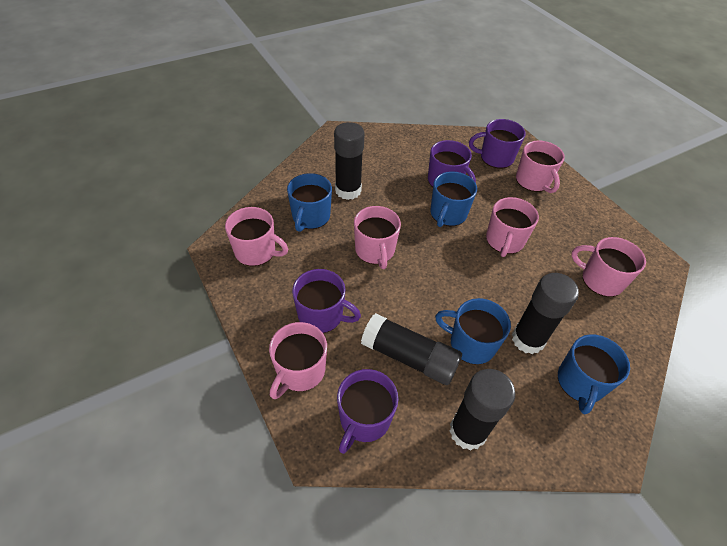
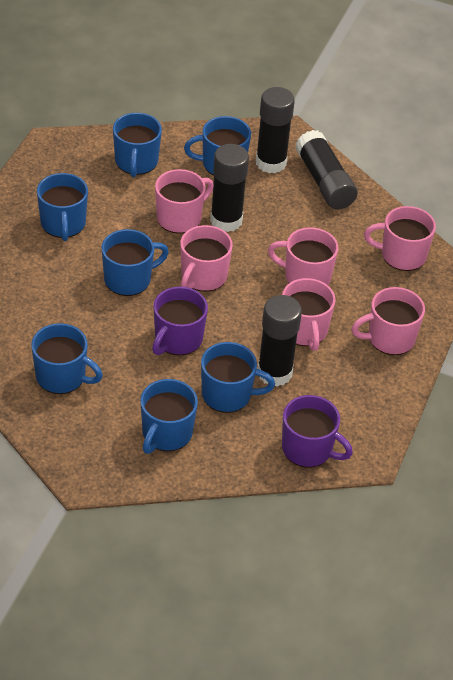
blue mug: 4 -> 7
purple mug: 4 -> 2

